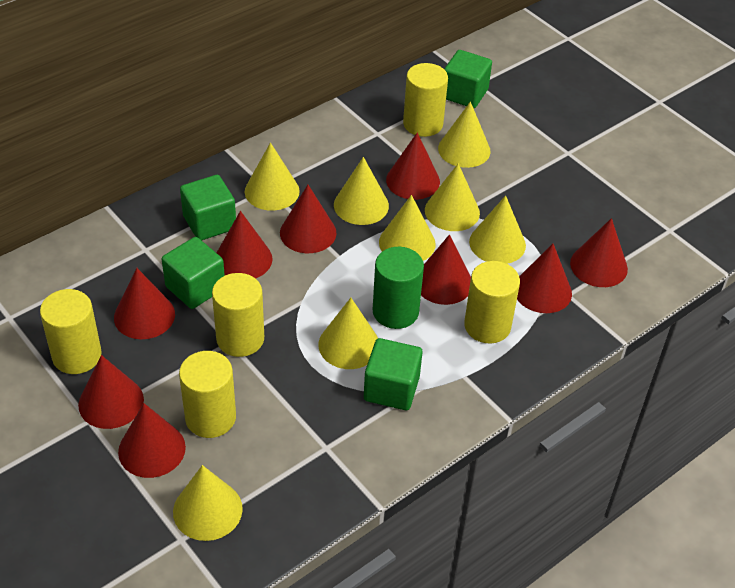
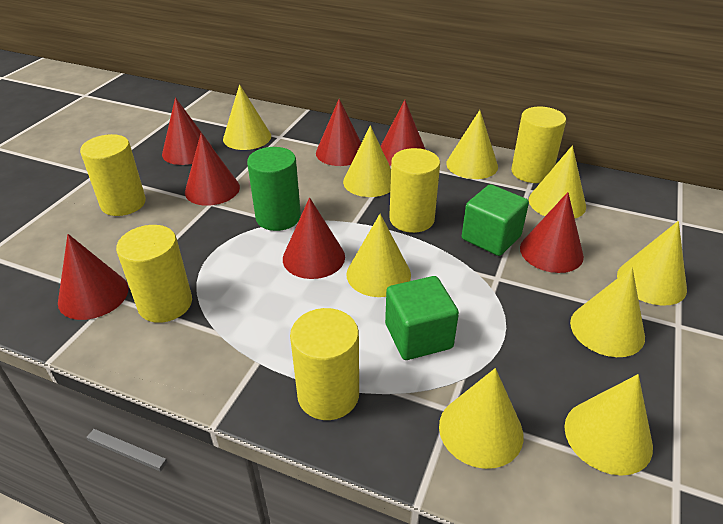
green cube: 4 -> 2
red cone: 9 -> 7
yellow cone: 8 -> 9

